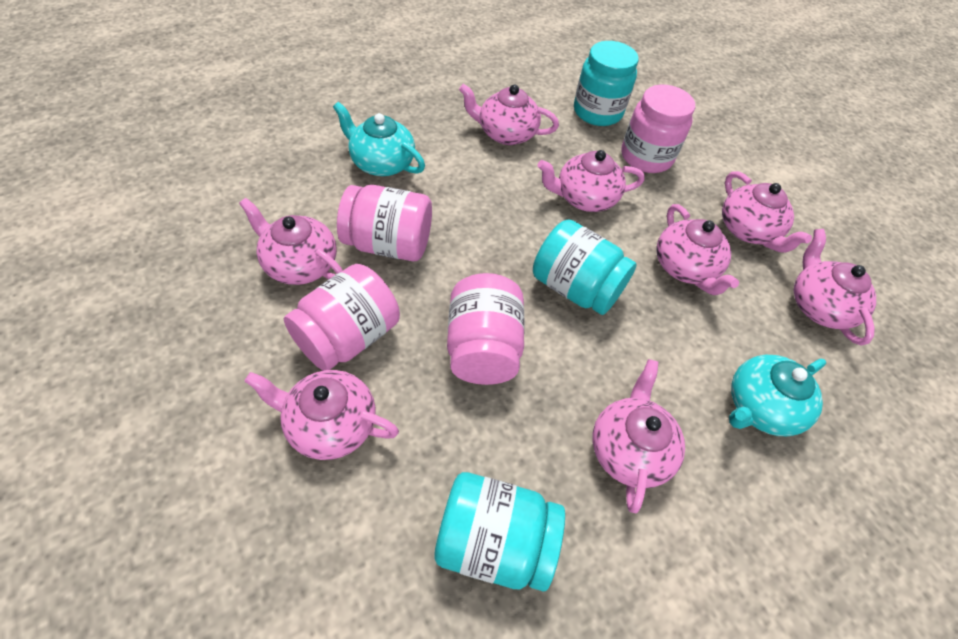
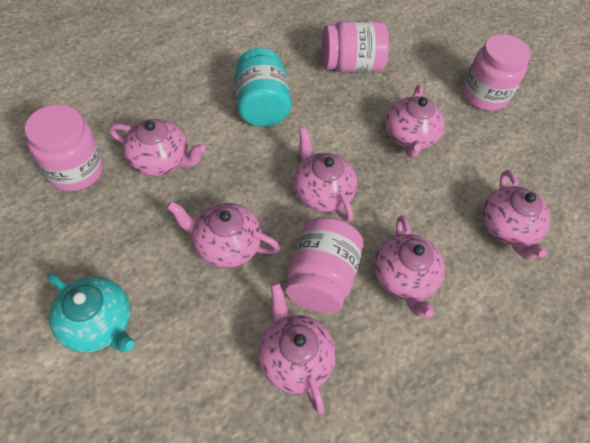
pink teapot: 8 -> 7
turquoise jar: 3 -> 1
turquoise teapot: 2 -> 1

